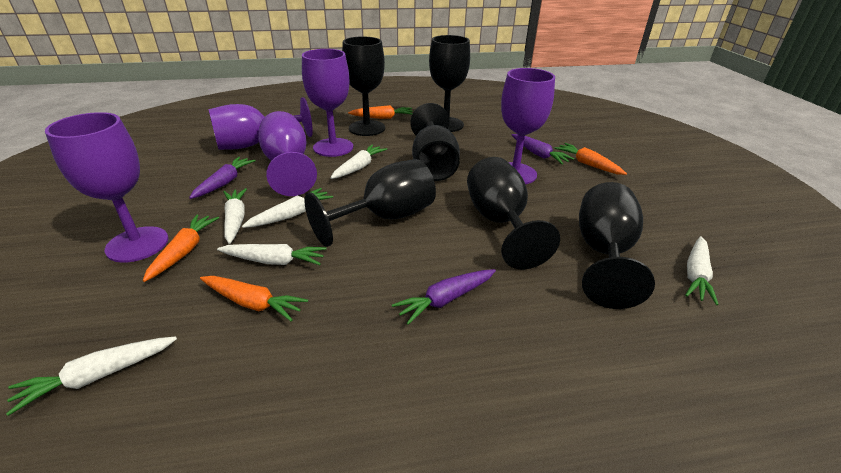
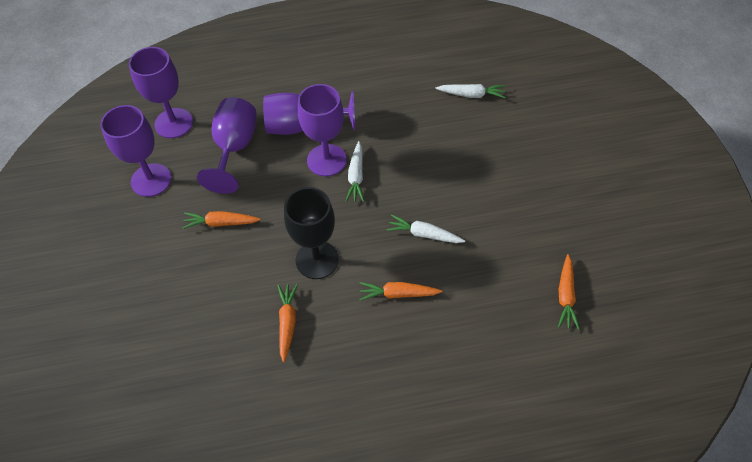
black goblet: 6 -> 1
purple carrot: 3 -> 0
white carrot: 6 -> 3

